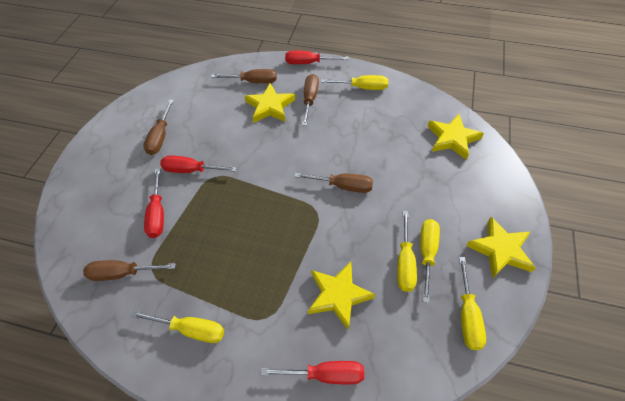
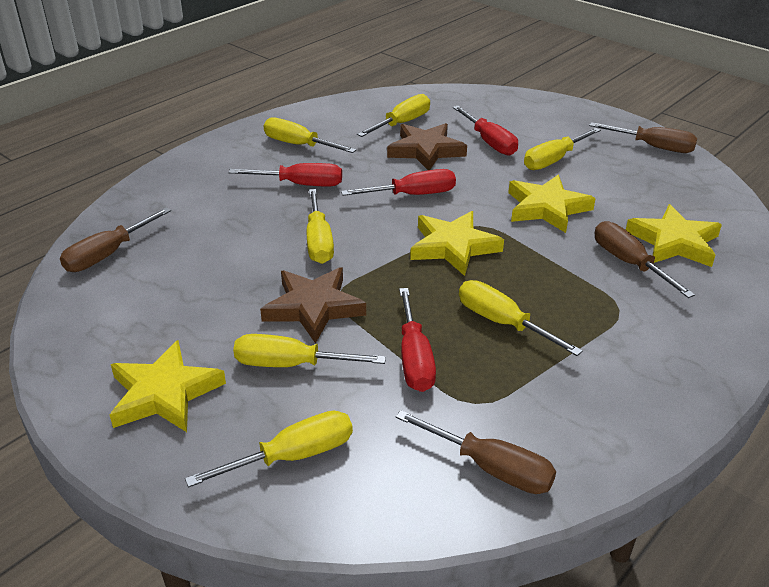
brown screwdriver: 5 -> 4
brown star: 0 -> 2
yellow screwdriver: 5 -> 7

